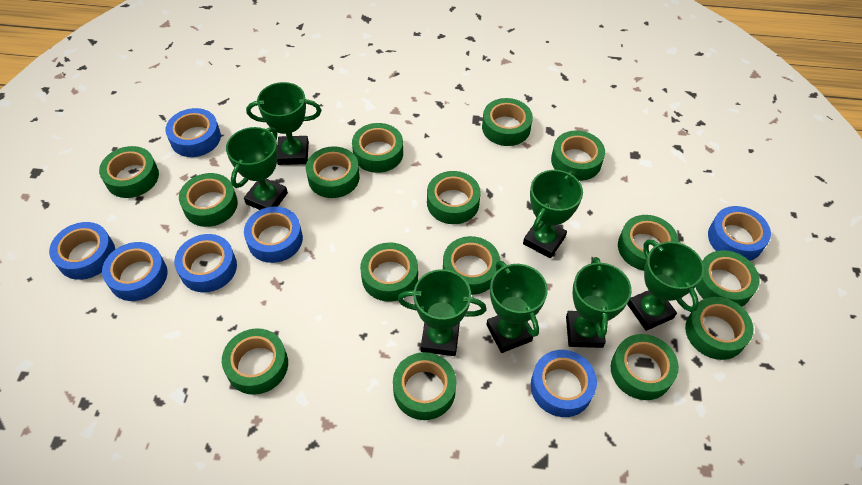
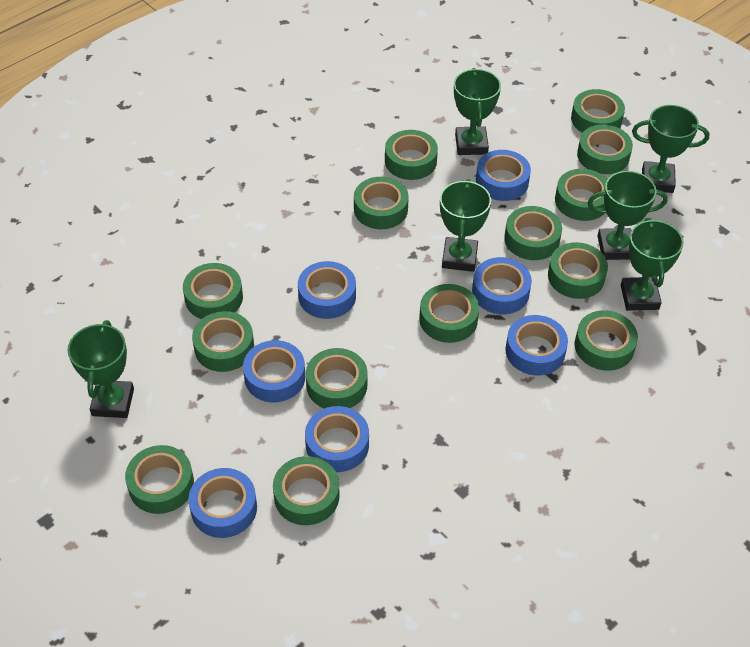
green tape: 15 -> 14
green trophy: 7 -> 6

